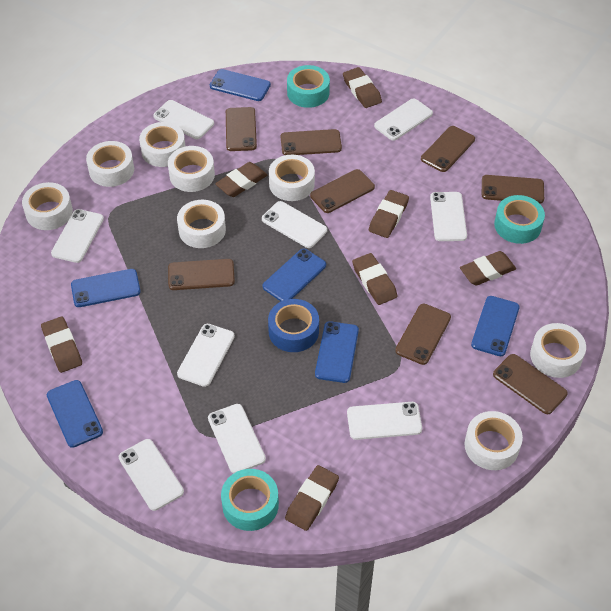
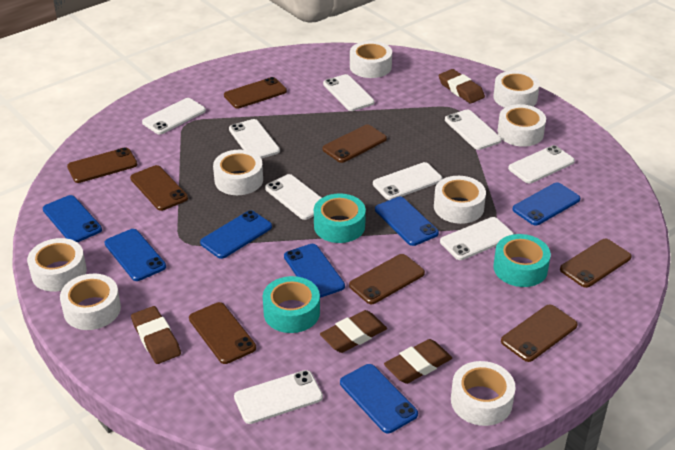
blue phone: 6 -> 7
blue tape: 1 -> 0
brown eraser: 7 -> 4

